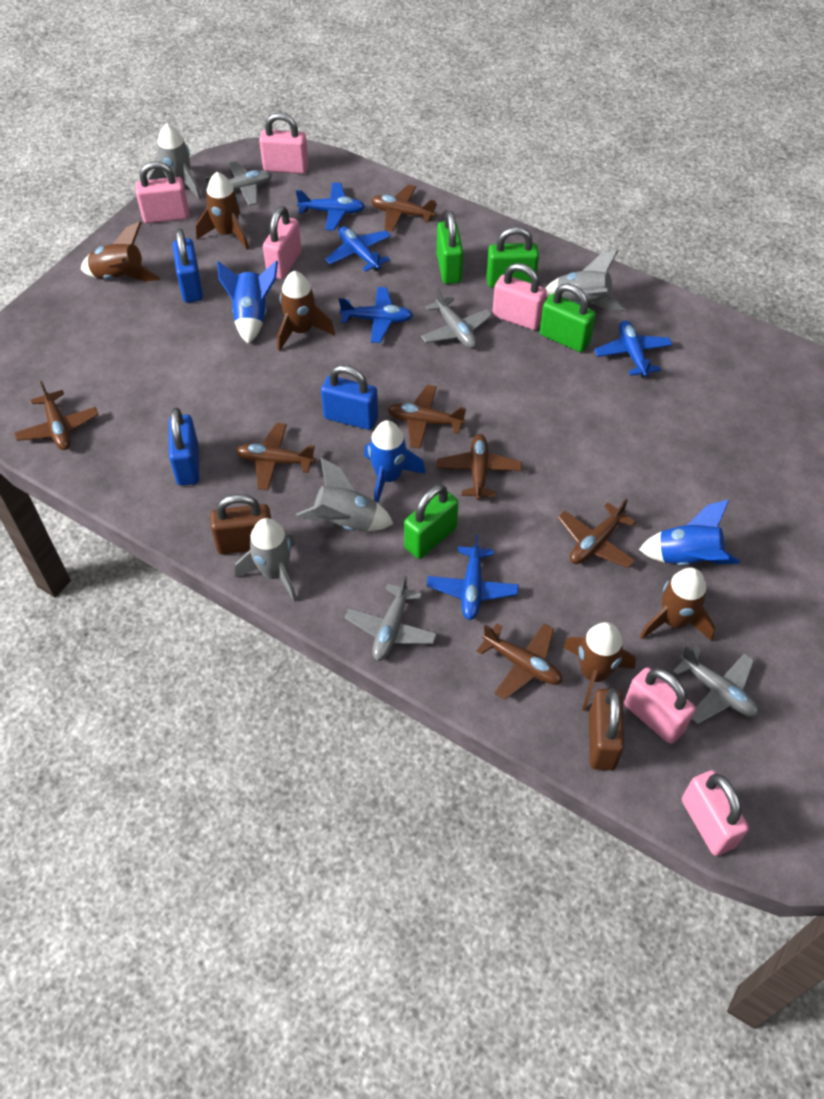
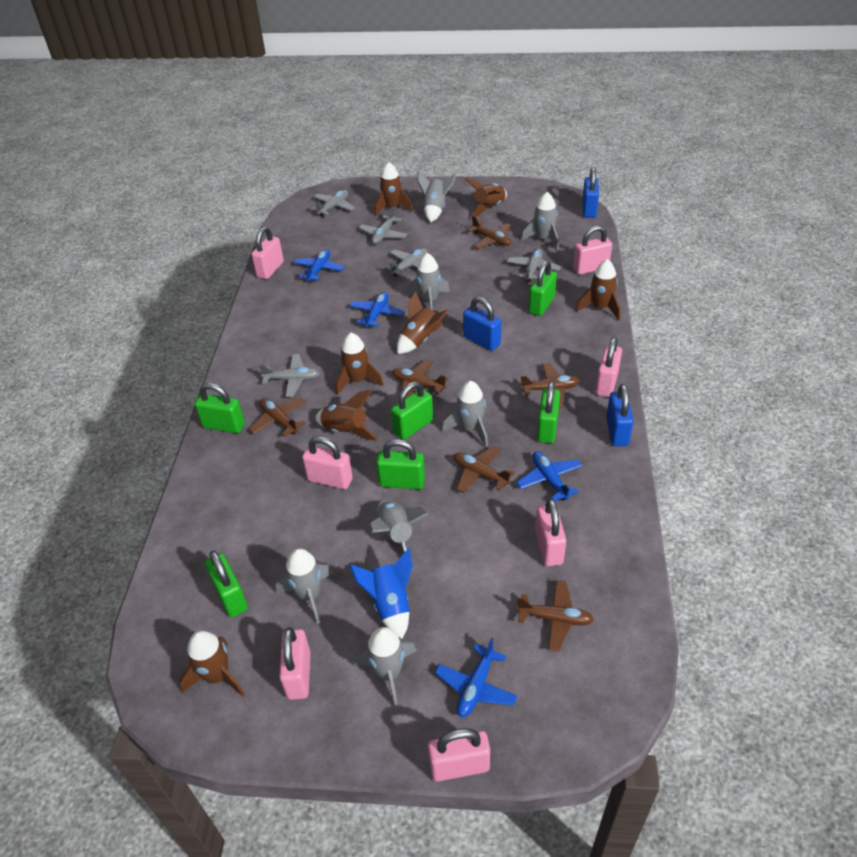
blue plane: 5 -> 4
blue rocket: 3 -> 1
brown padlock: 2 -> 0
brown plane: 7 -> 6
brown rocket: 5 -> 7
green padlock: 4 -> 6
grey plane: 4 -> 5
grey rocket: 4 -> 7
pink padlock: 6 -> 7

